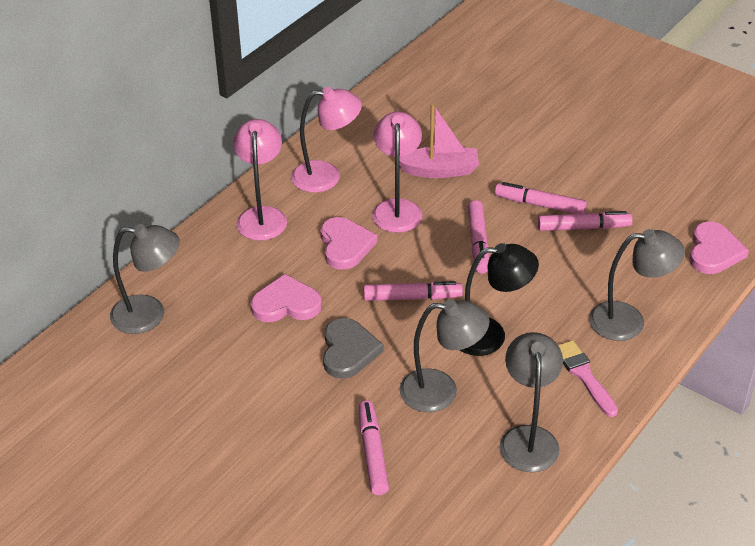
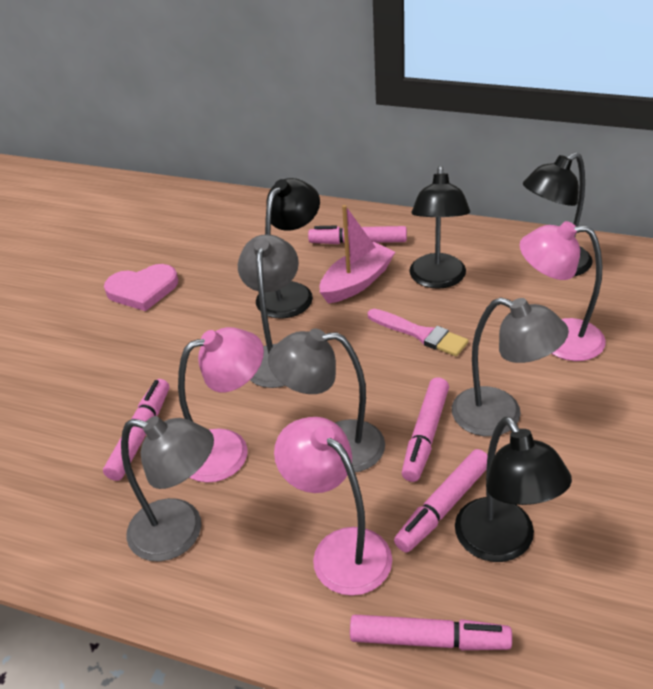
black lamp: 1 -> 4
grey heart: 1 -> 0
pink heart: 3 -> 1

